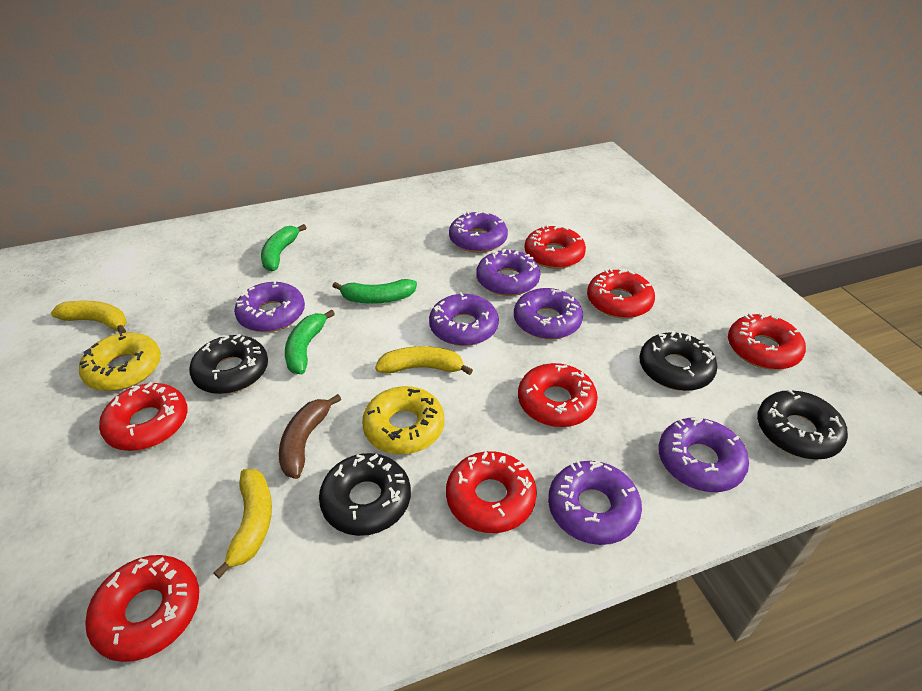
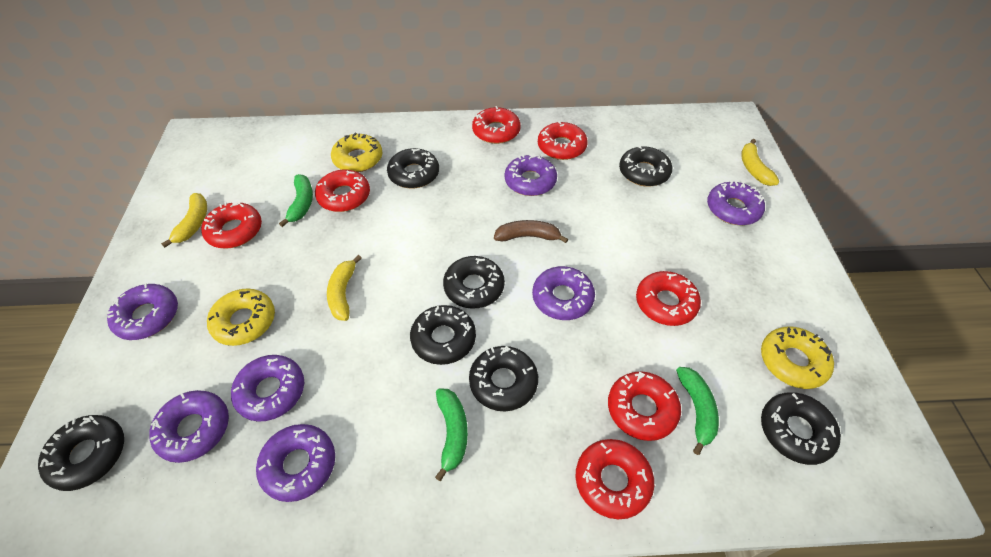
black donut: 4 -> 7
yellow donut: 2 -> 3

